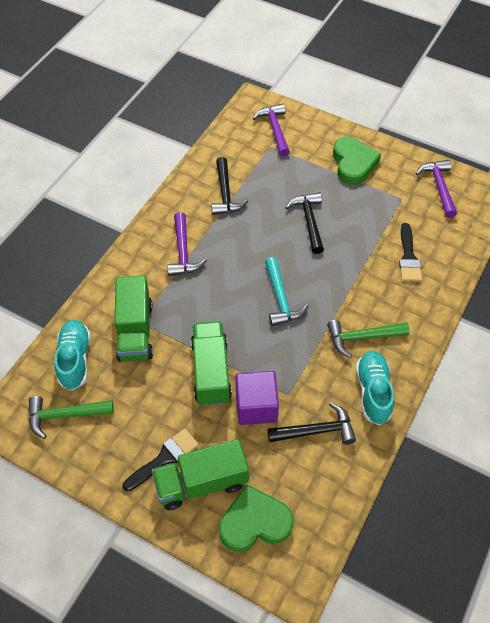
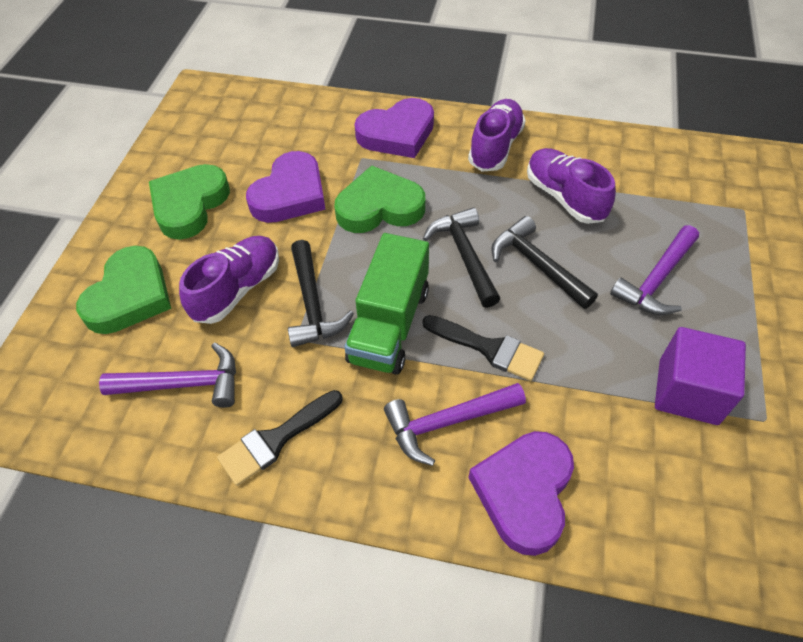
green hammer: 2 -> 0
green heart: 2 -> 3
green truck: 3 -> 1
purple heart: 0 -> 3
purple shoe: 0 -> 3
turquoise hammer: 1 -> 0
turquoise shoe: 2 -> 0

